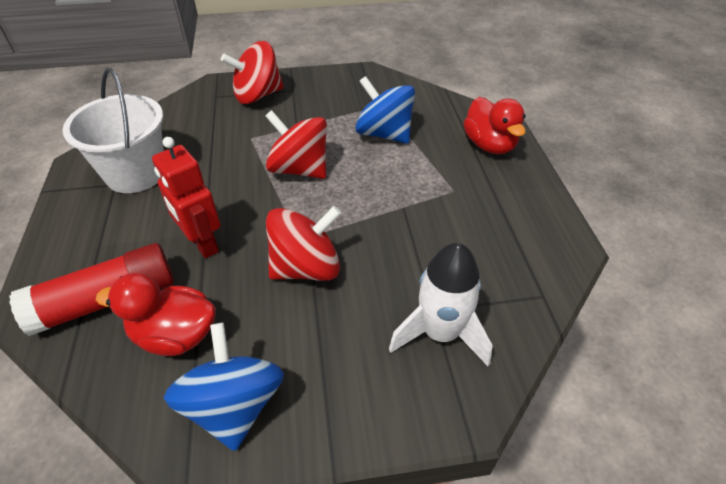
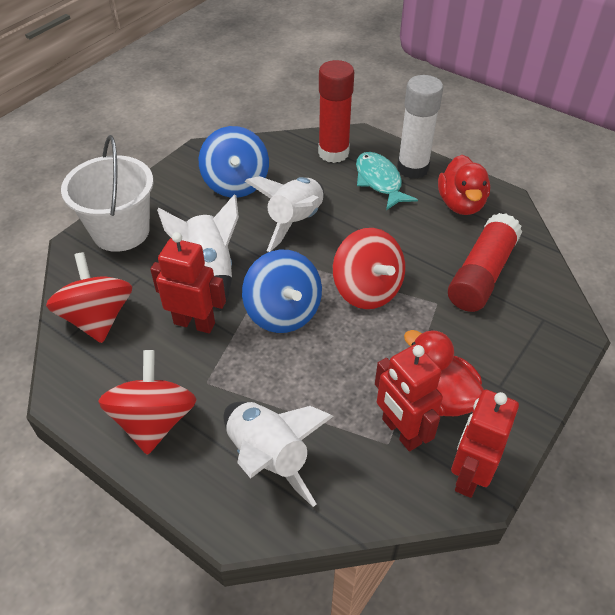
red glue stick: 1 -> 2
red robot: 1 -> 3
turquoise fish: 0 -> 1
white glue stick: 0 -> 1
white rocket: 1 -> 3

